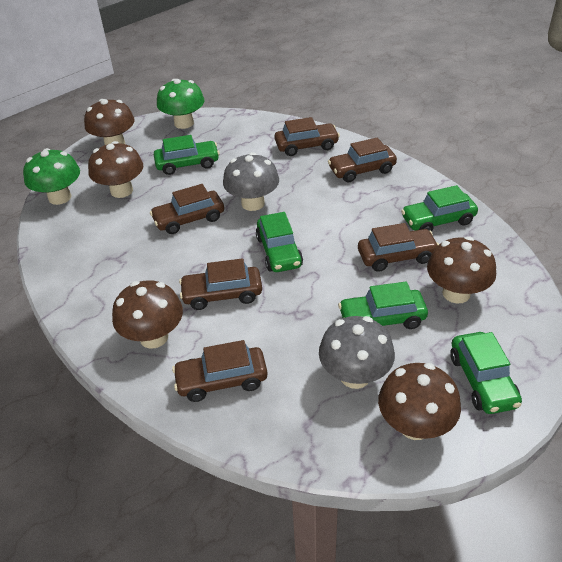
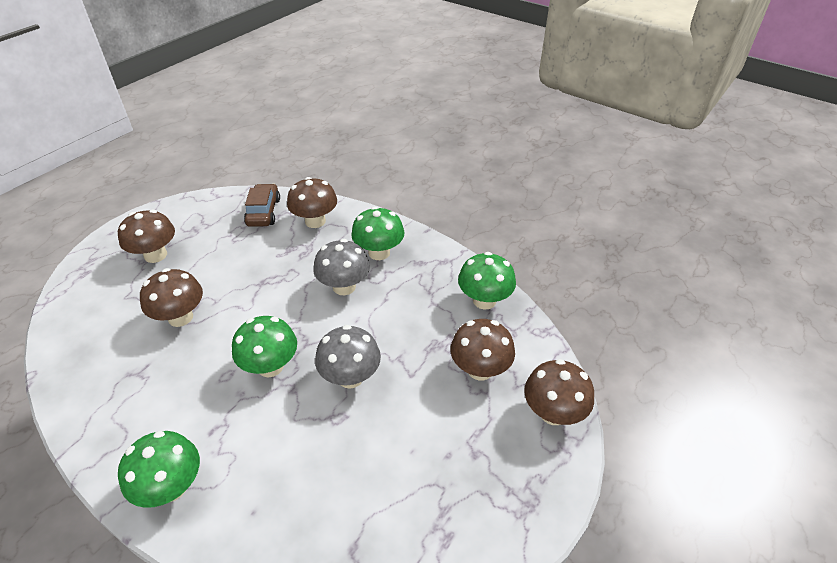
brown car: 6 -> 1
green car: 5 -> 0
green mushroom: 2 -> 4

